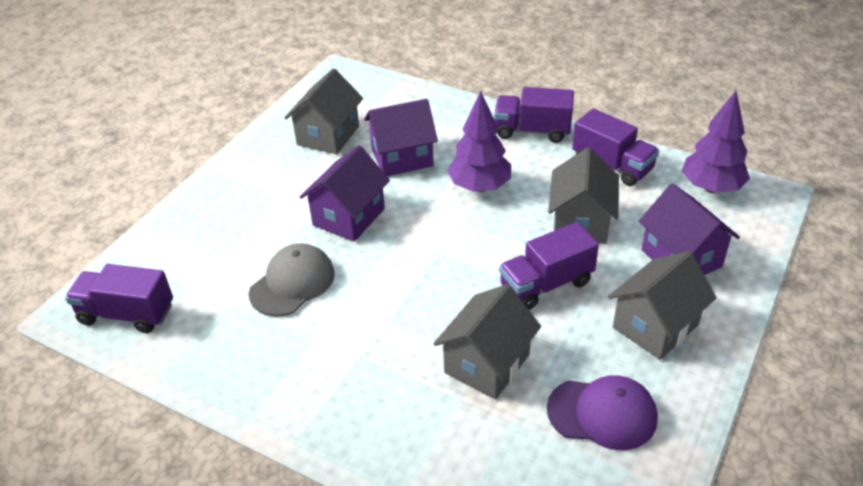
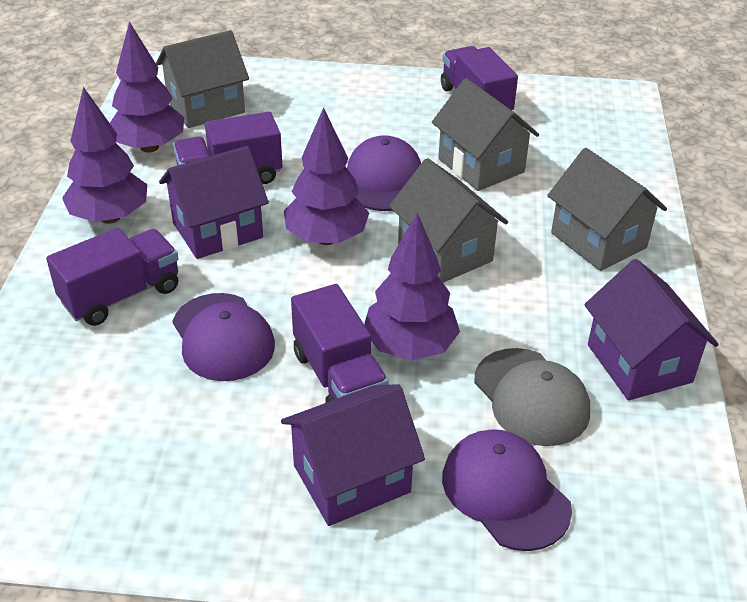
purple cap: 1 -> 3
purple tree: 2 -> 4

